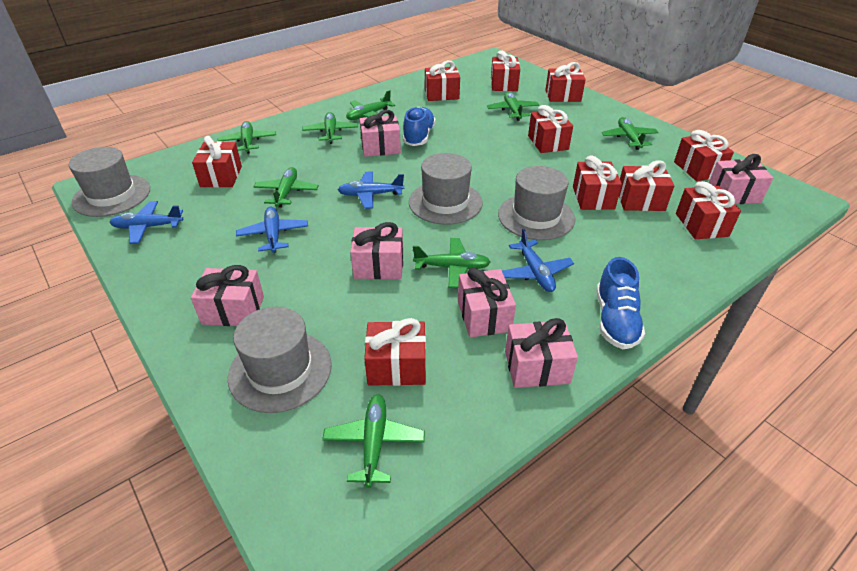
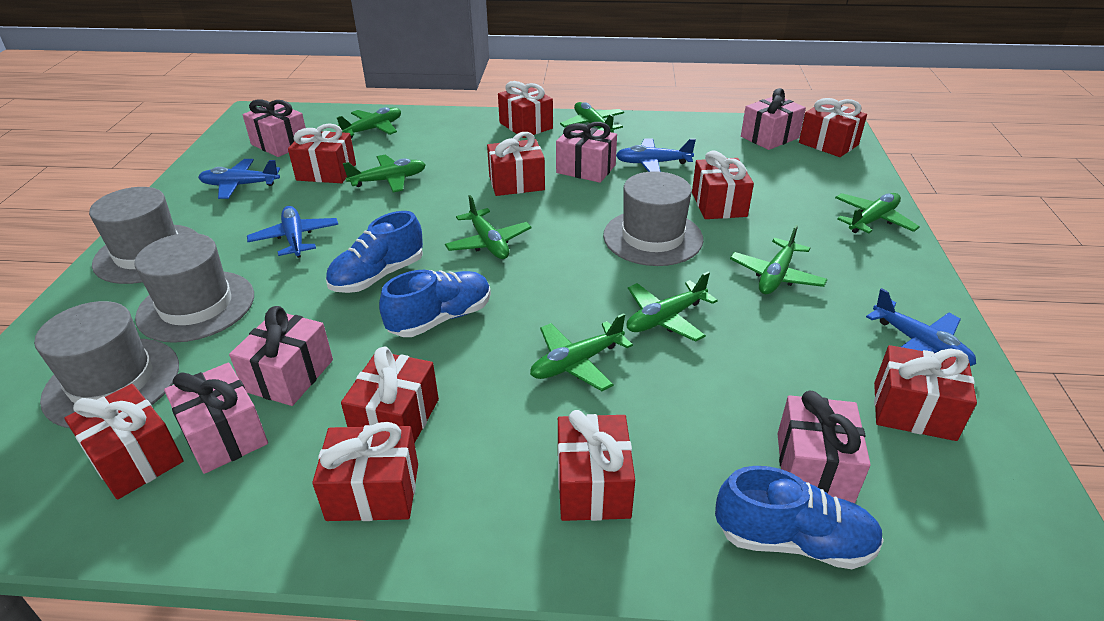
blue shoe: 2 -> 3

